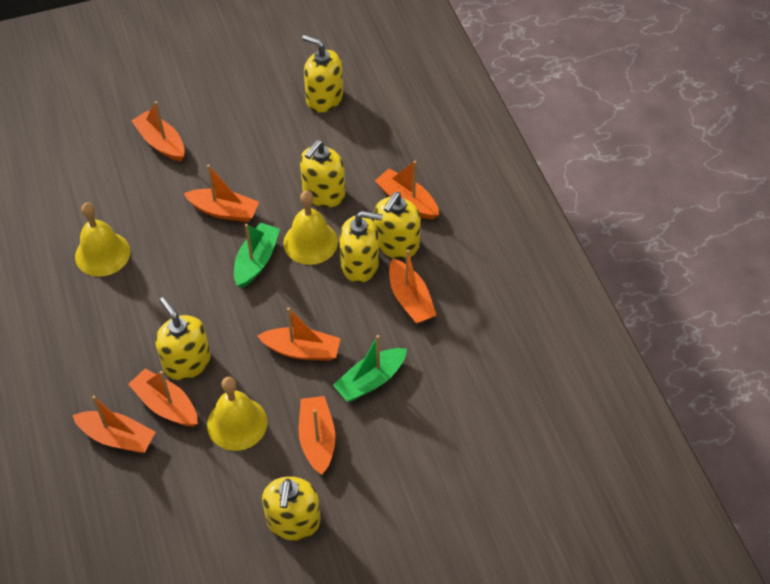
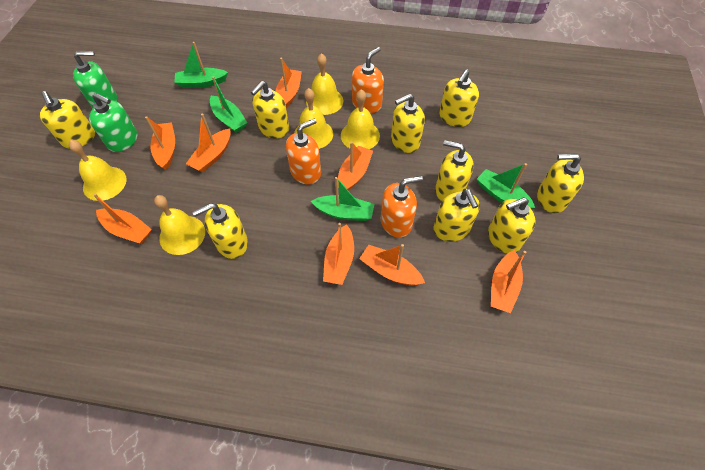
green boat: 2 -> 4
green soap dispenser: 0 -> 2
orange soap dispenser: 0 -> 3
yellow bell: 3 -> 5
yellow soap dispenser: 6 -> 9

